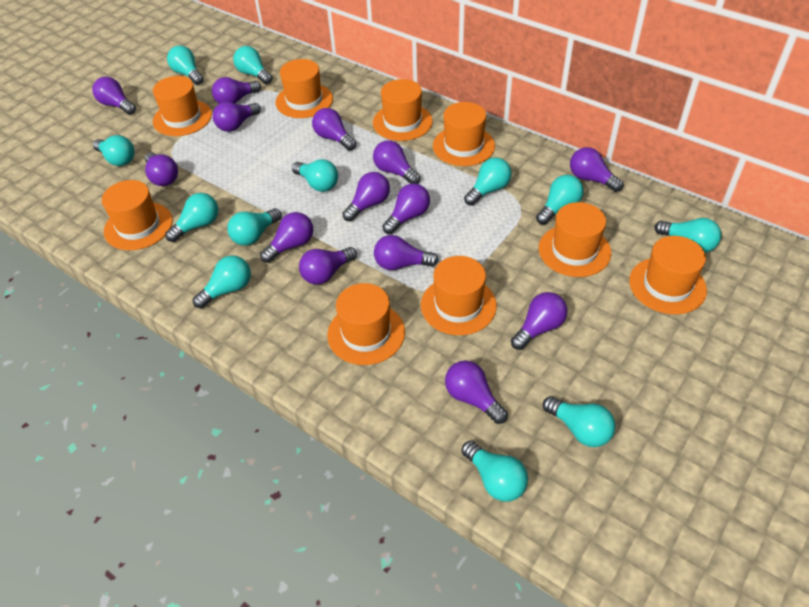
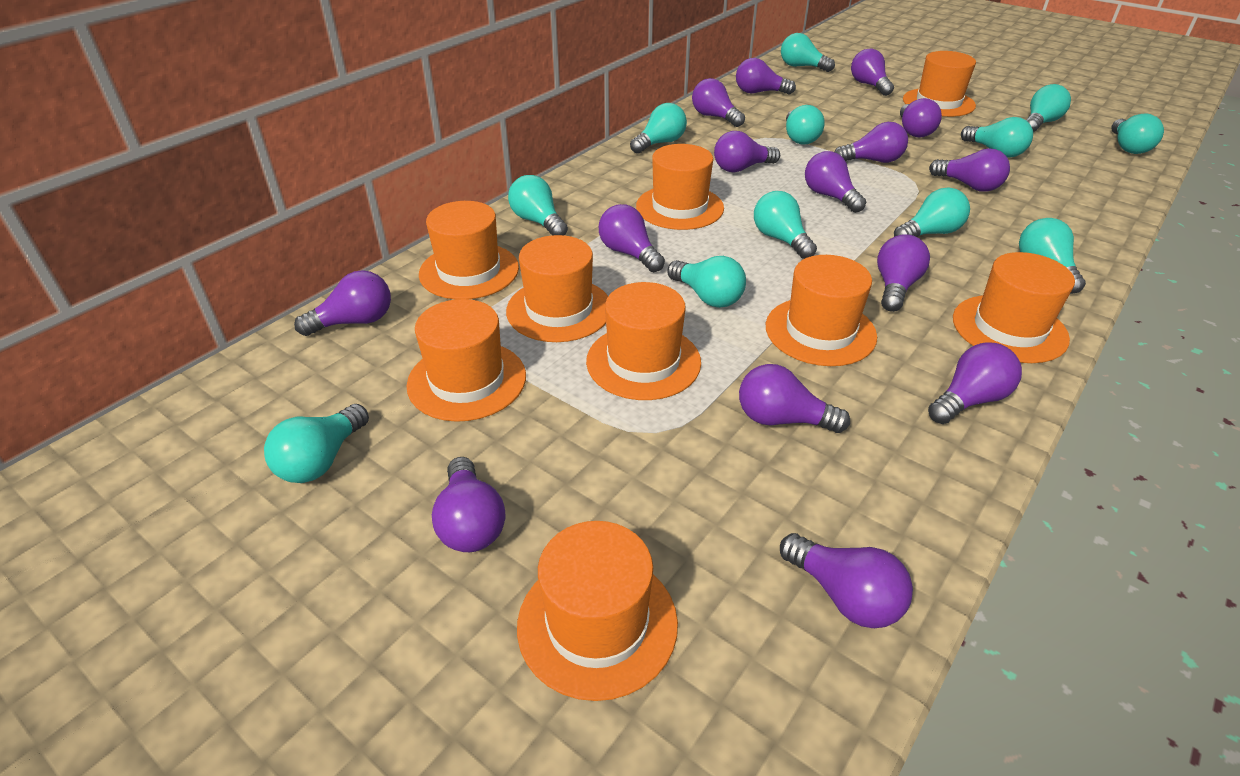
purple light bulb: 14 -> 15

